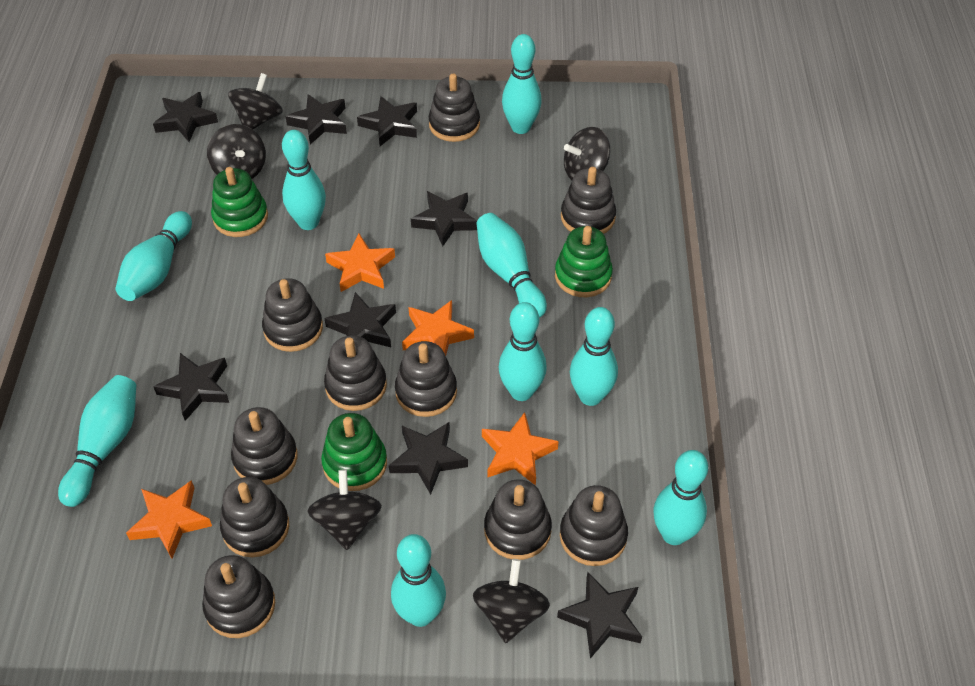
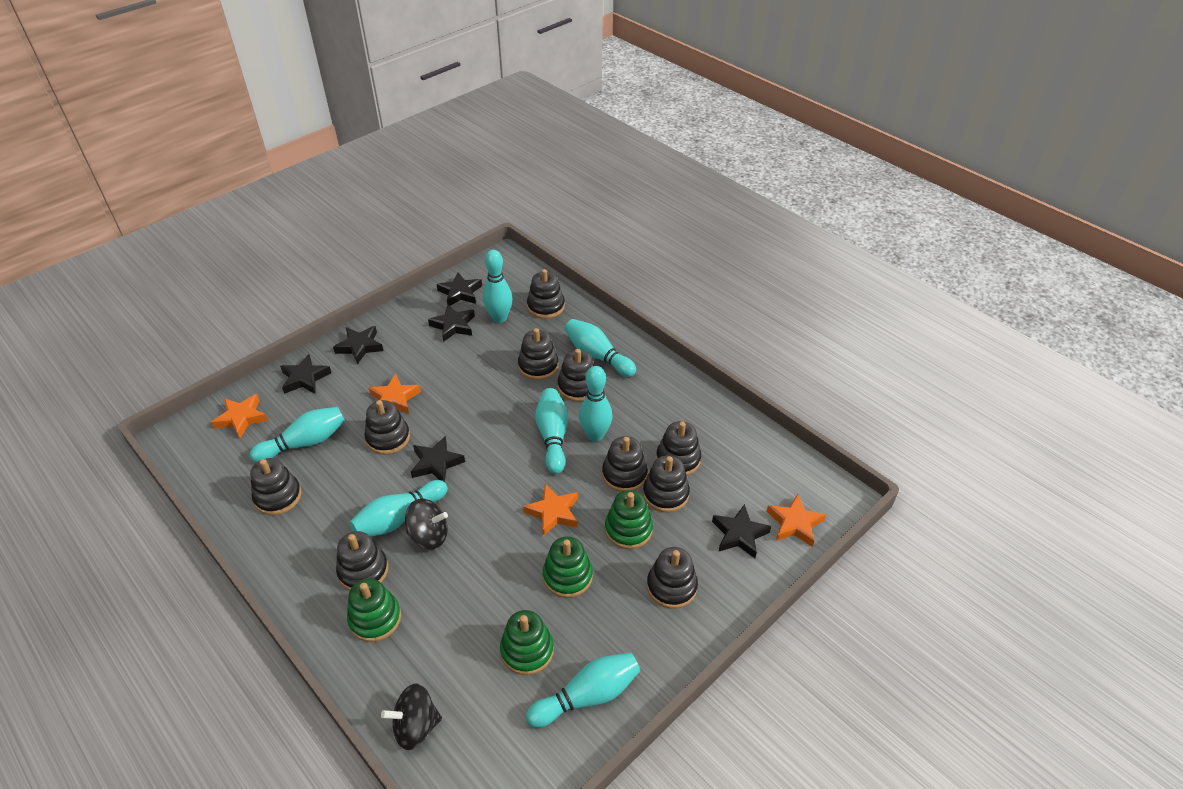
black spinning top: 5 -> 2
black star: 8 -> 6
green stacking toy: 3 -> 4
turquoise bowling pin: 9 -> 7

